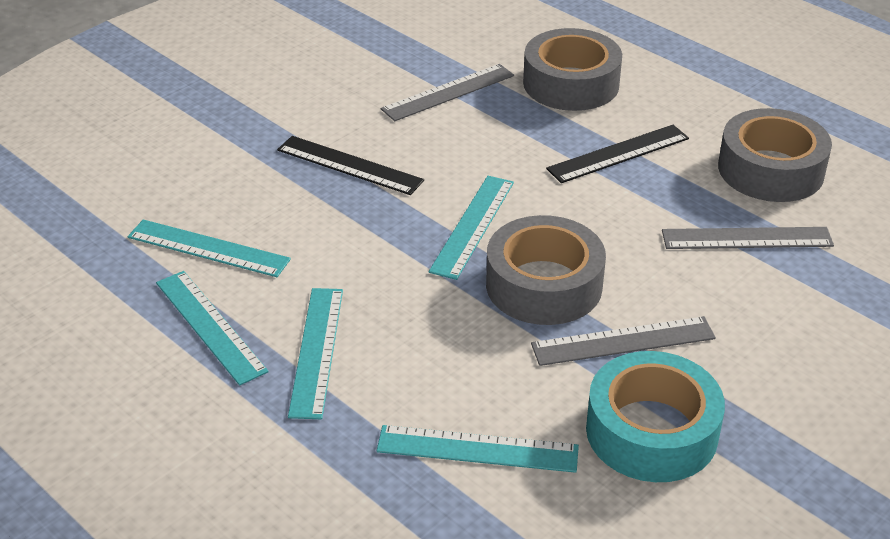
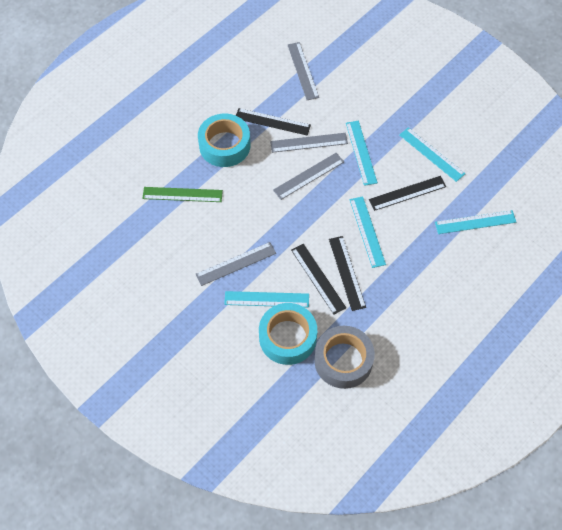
black ruler: 2 -> 4
green ruler: 0 -> 1
grey ruler: 3 -> 4
grey tape: 3 -> 1
turquoise tape: 1 -> 2

